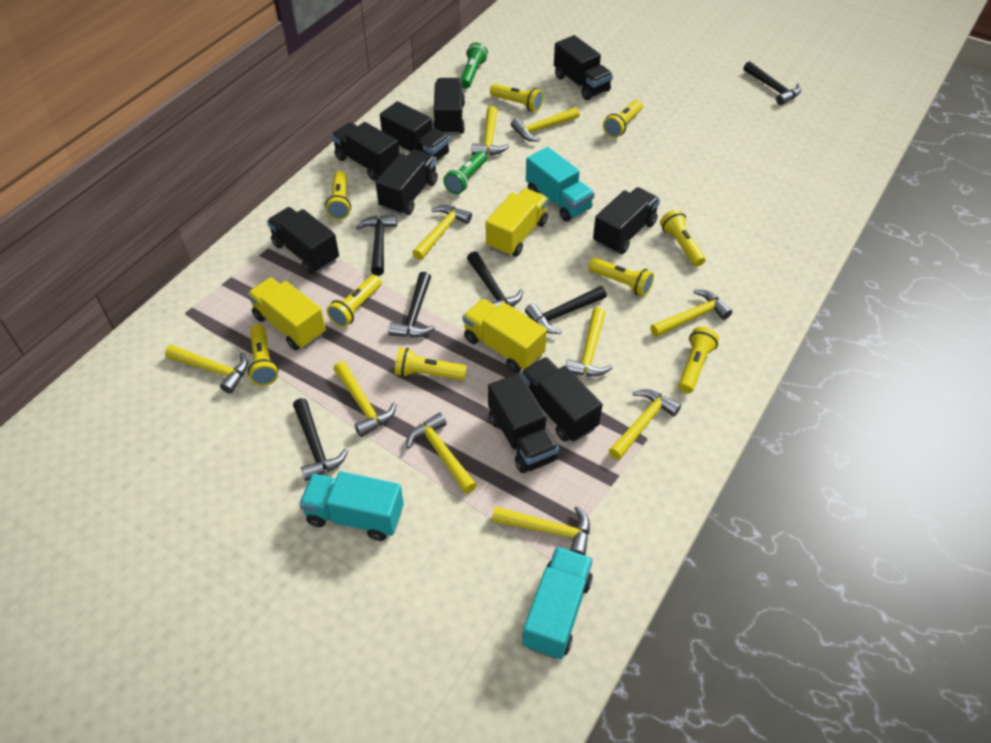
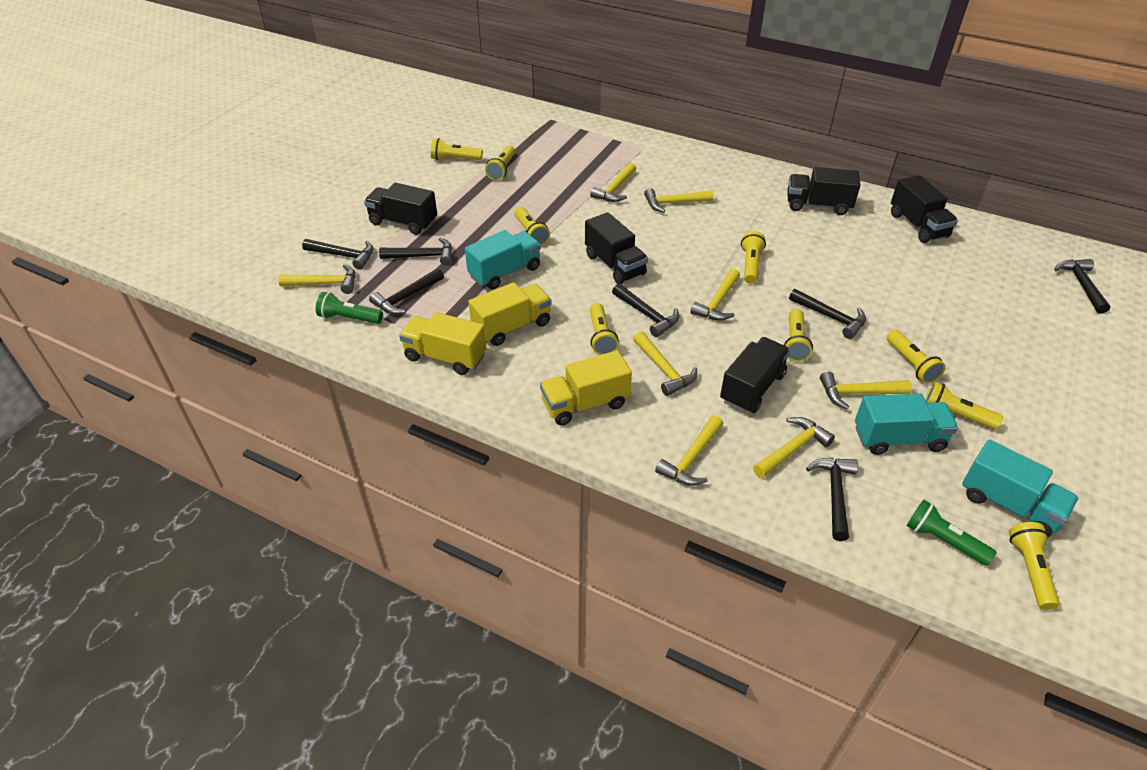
black hammer: 6 -> 7
black truck: 9 -> 5
yellow hammer: 10 -> 8

